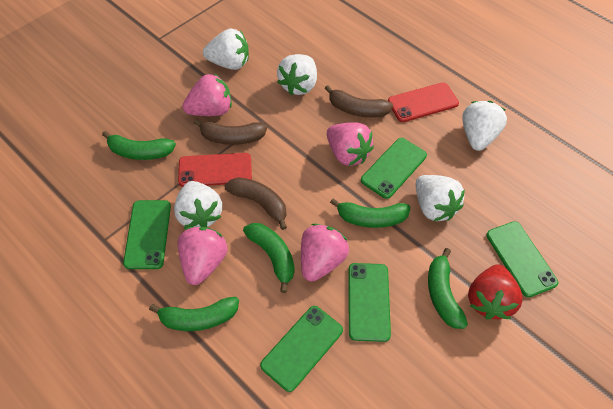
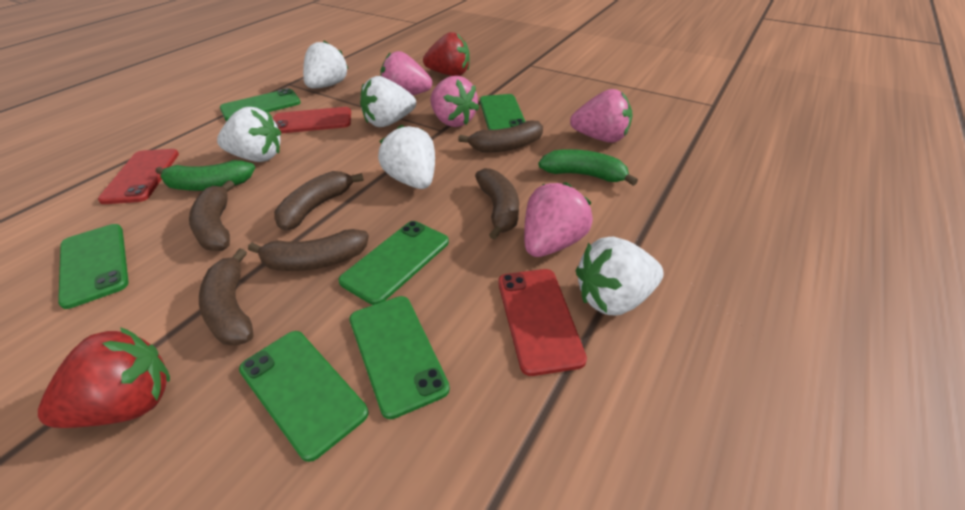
brown banana: 3 -> 6
green banana: 5 -> 2
green phone: 5 -> 6
red phone: 2 -> 3
red strawberry: 1 -> 2

